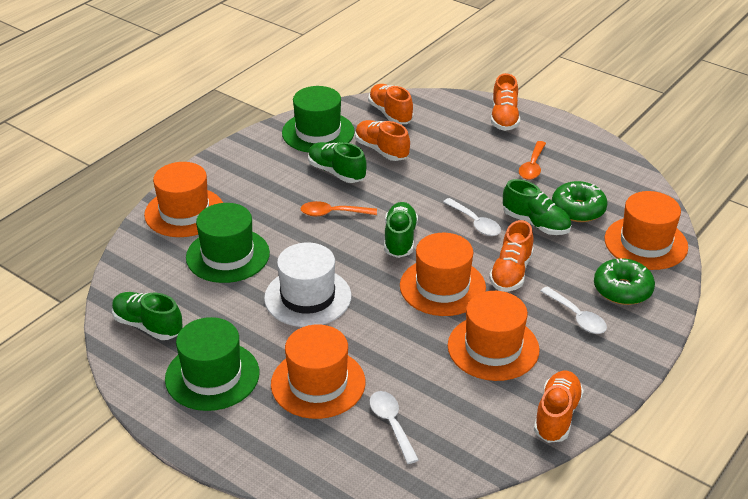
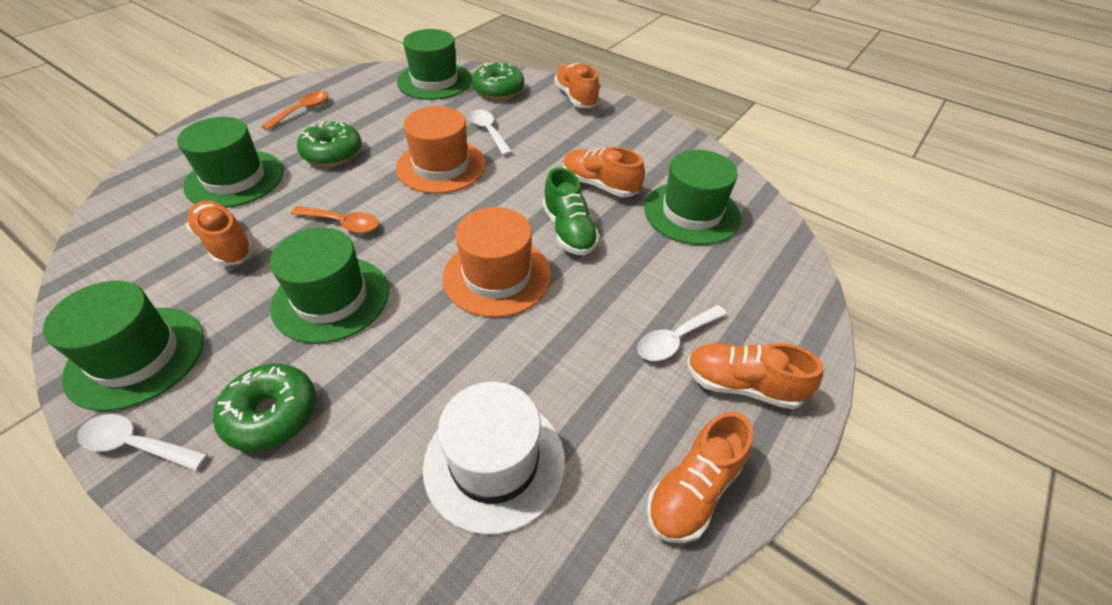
green donut: 2 -> 3
green hat: 3 -> 5
green shoe: 4 -> 1
orange hat: 5 -> 2

